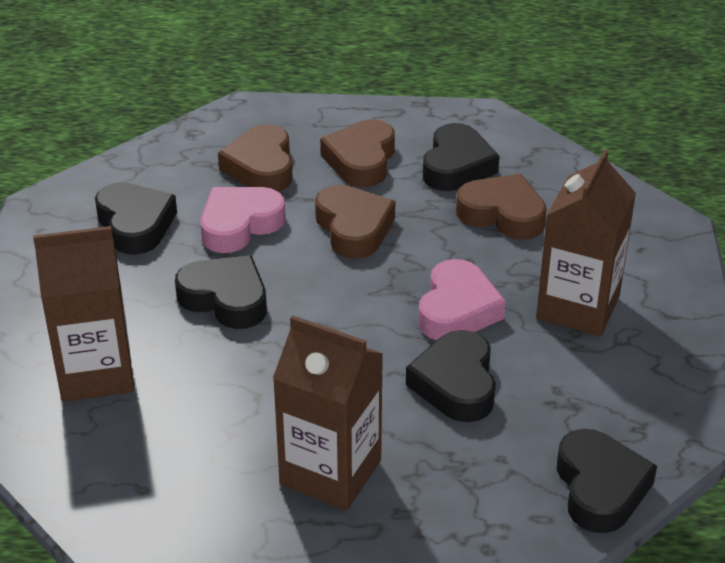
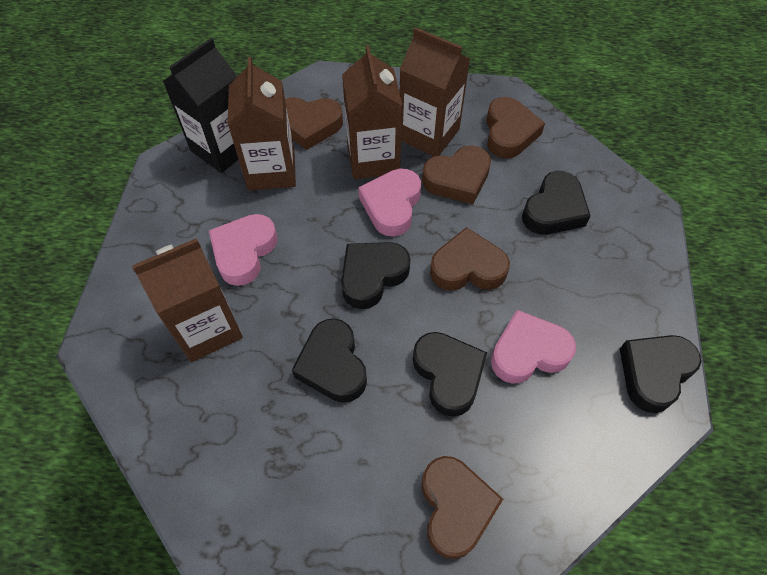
black carton: 0 -> 1
brown carton: 3 -> 4
brown heart: 4 -> 5
pink heart: 2 -> 3

